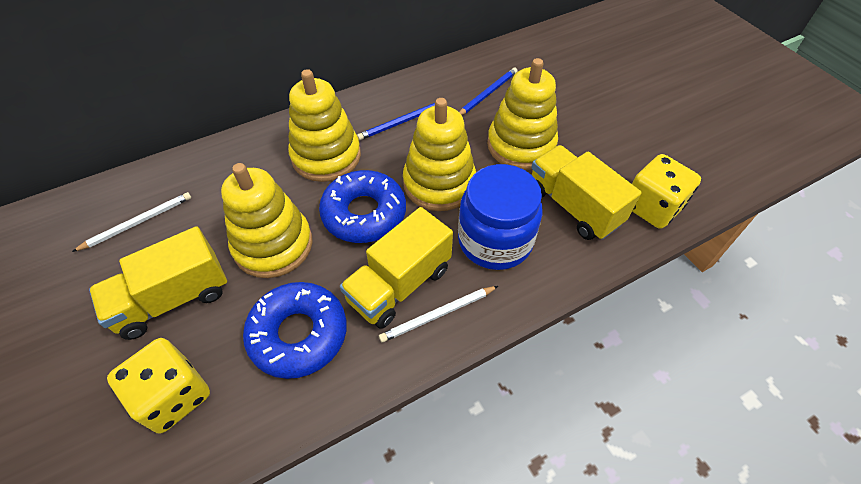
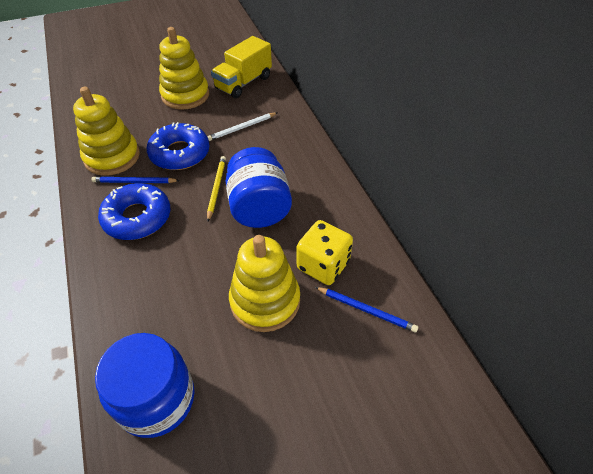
blue jar: 1 -> 2
white pencil: 2 -> 1
yellow dice: 2 -> 1
yellow pencil: 0 -> 1
yellow stacking toy: 4 -> 3
yellow truck: 3 -> 1

